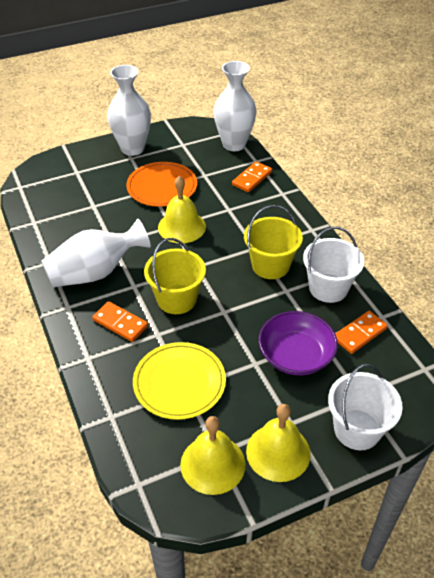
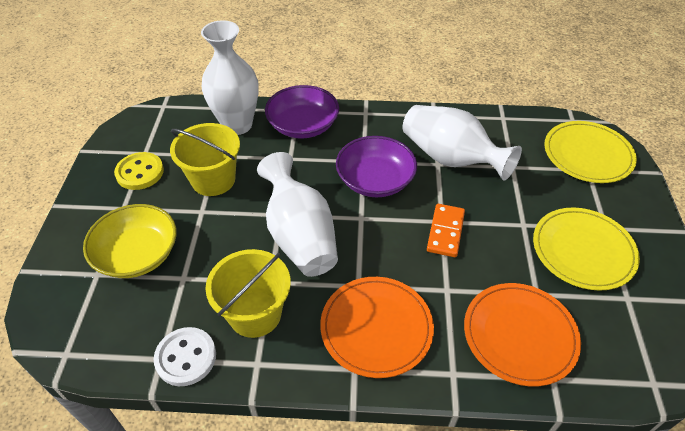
orange domino: 3 -> 1
orange plate: 1 -> 2
purple bowl: 1 -> 2
white bucket: 2 -> 0
white button: 0 -> 1
yellow bell: 3 -> 0
yellow bowl: 0 -> 1
yellow button: 0 -> 1
yellow plate: 1 -> 2

